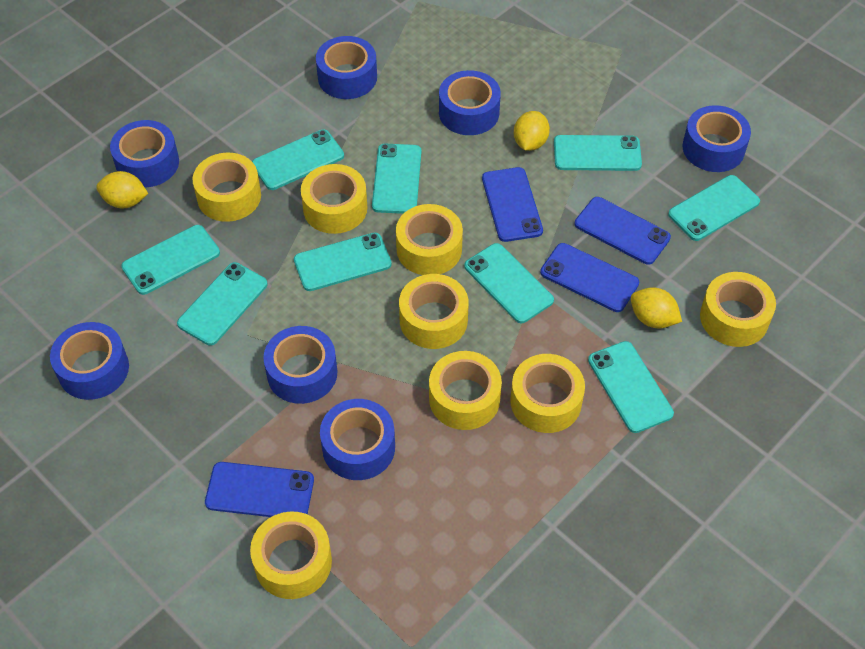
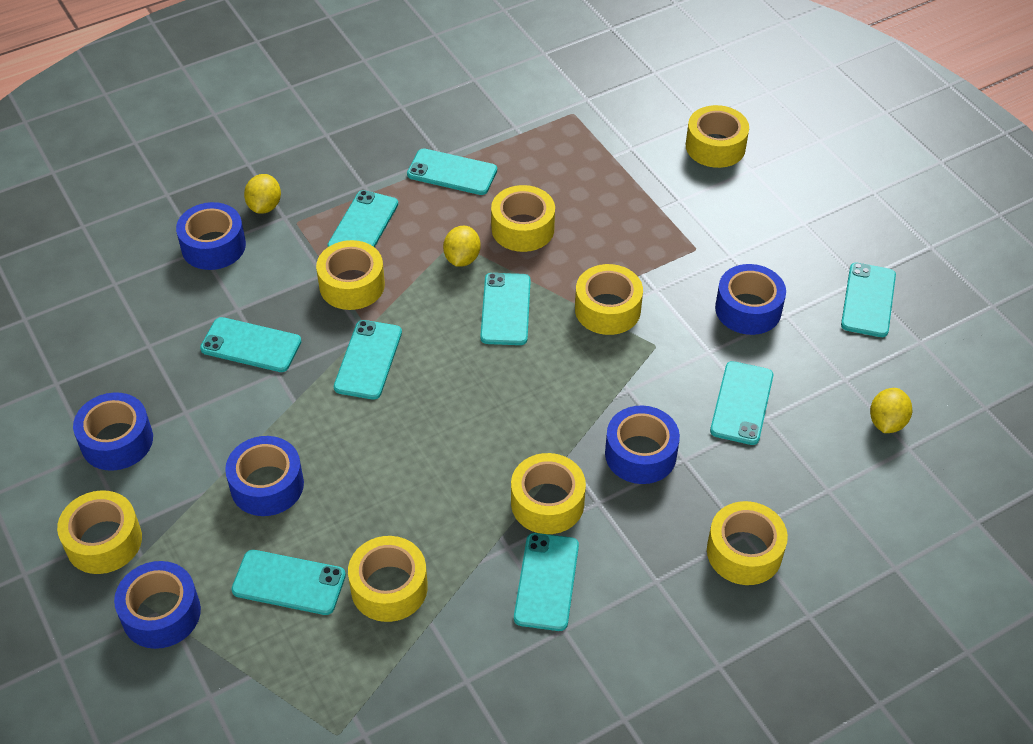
blue phone: 4 -> 0
blue tape: 7 -> 6

